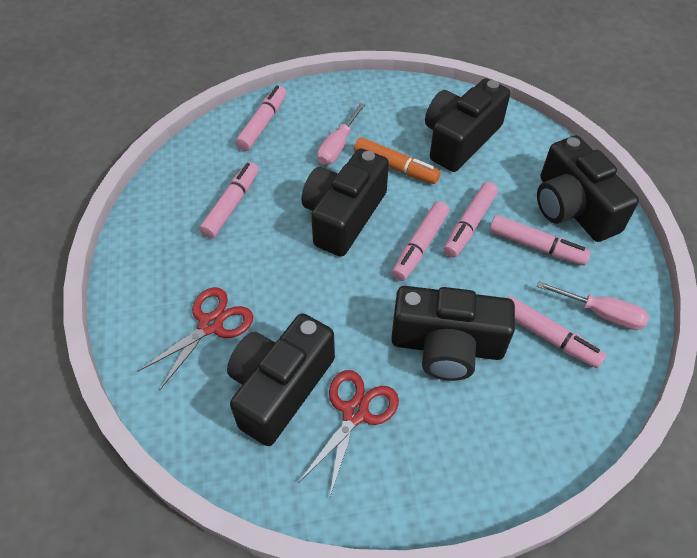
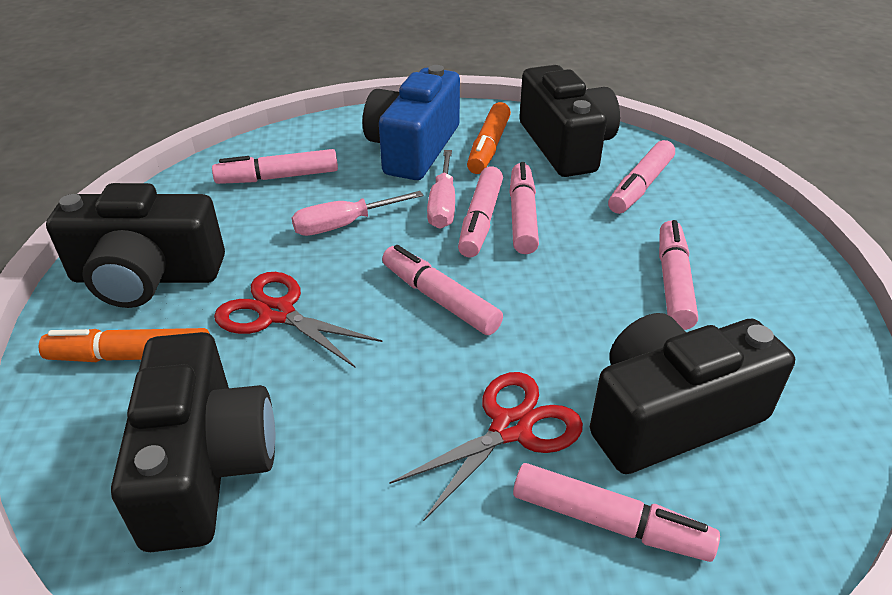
black camera: 5 -> 4
blue camera: 0 -> 1
orange marker: 1 -> 2
pink marker: 6 -> 7

